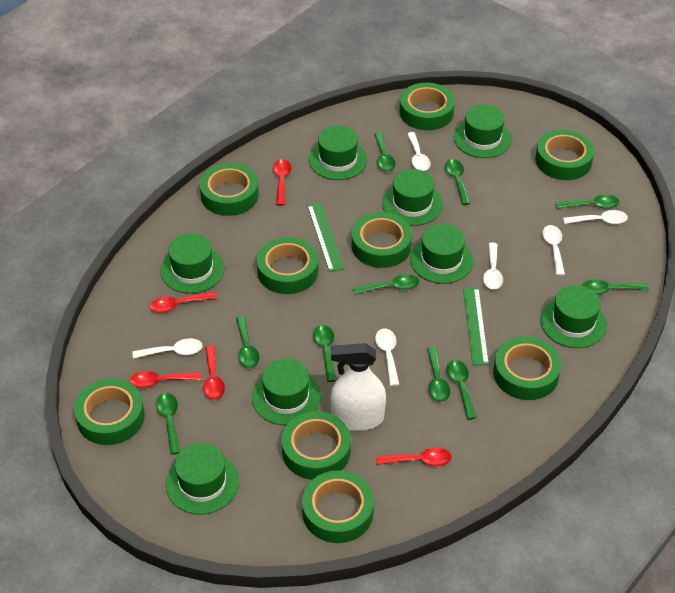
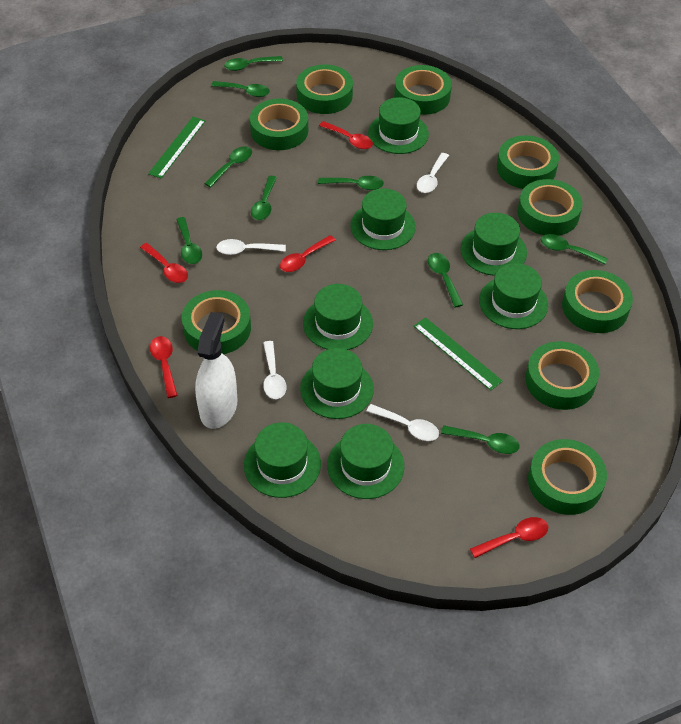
green spoon: 10 -> 9
white spoon: 6 -> 4

